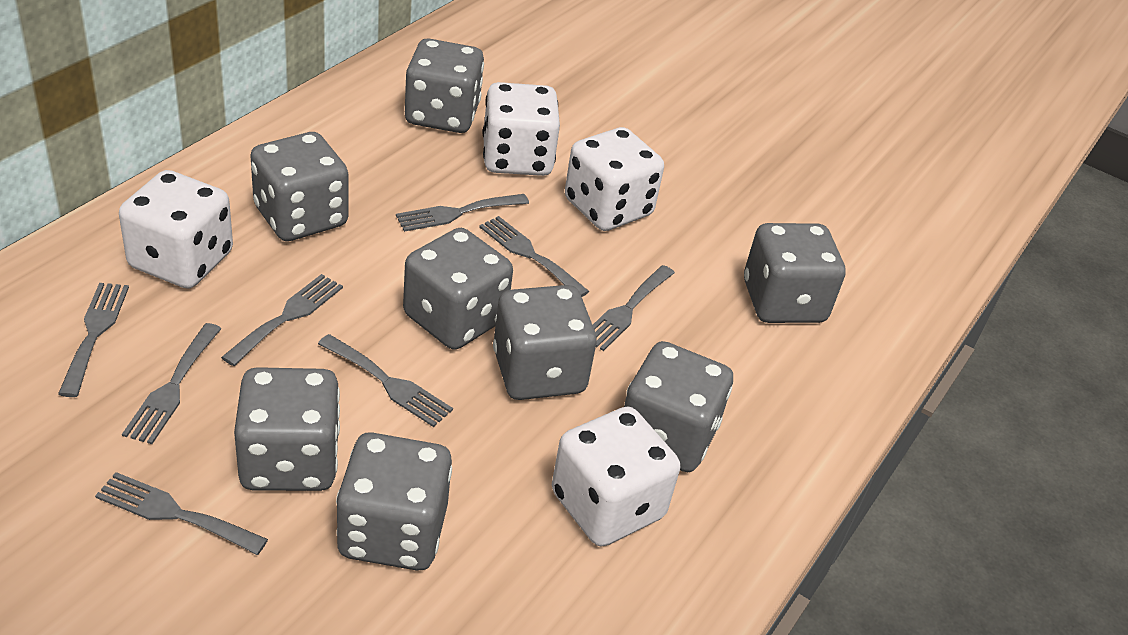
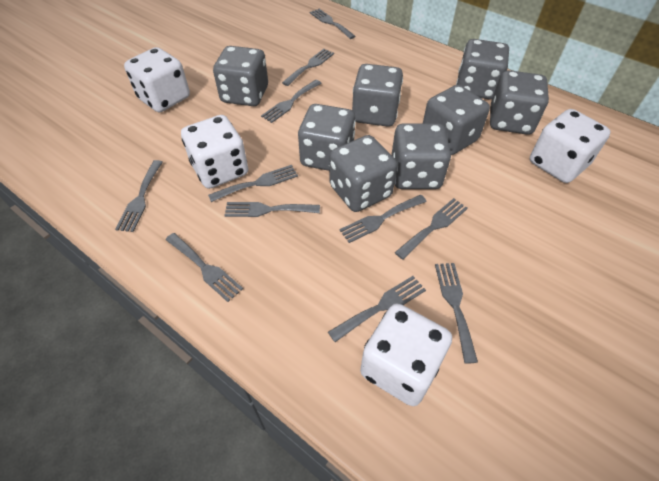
grey fork: 8 -> 11

